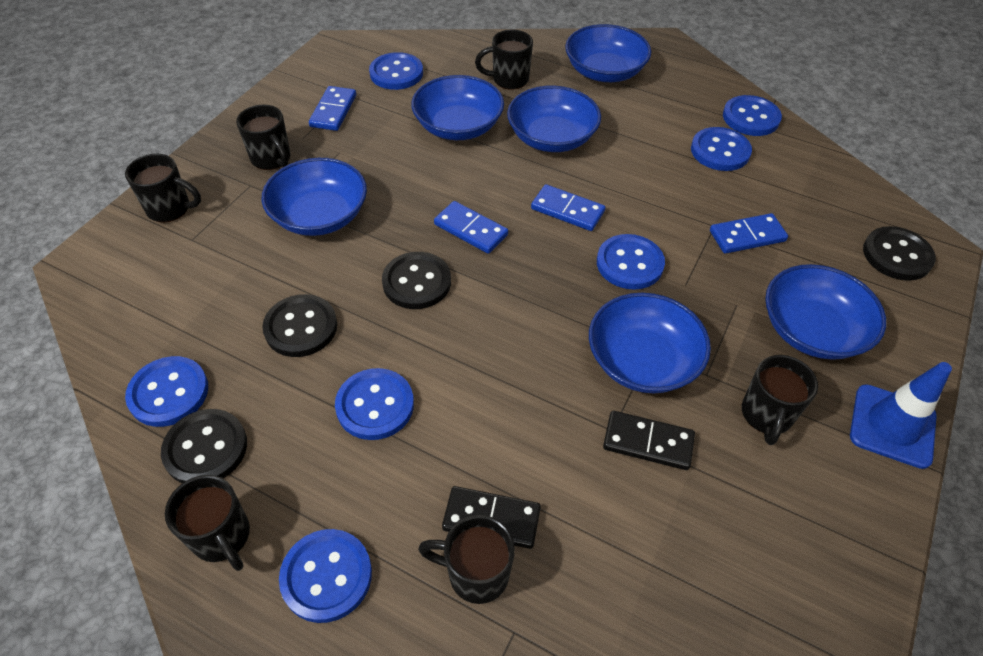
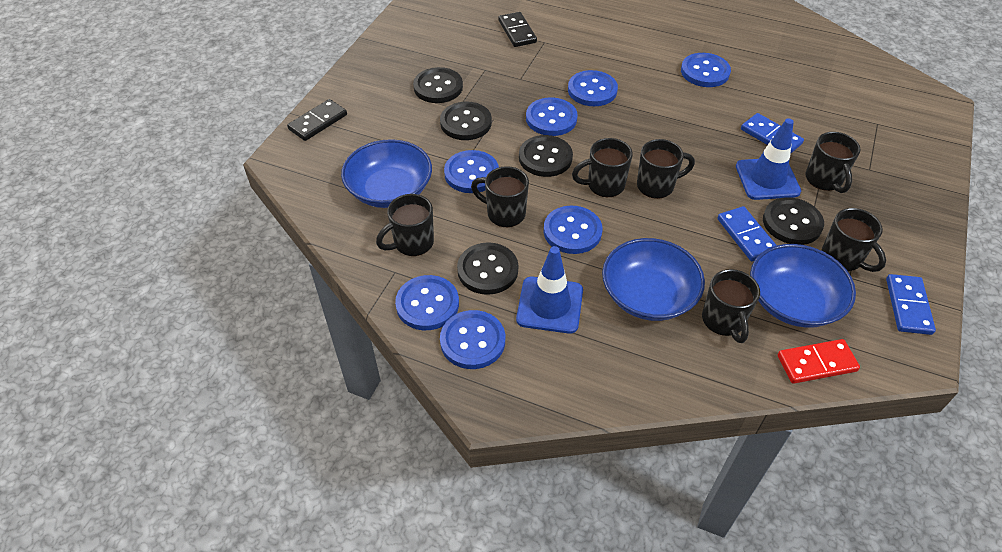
black button: 4 -> 5
black mug: 6 -> 7
blue bowl: 6 -> 3
blue domino: 4 -> 3
blue traffic cone: 1 -> 2
red domino: 0 -> 1

